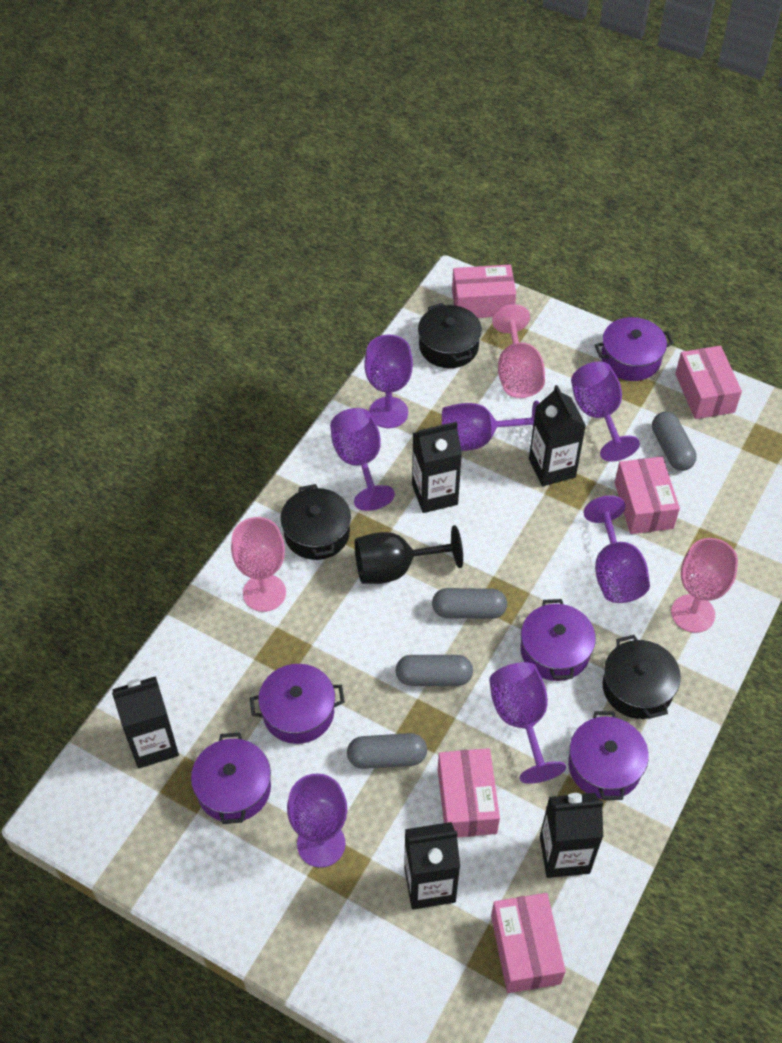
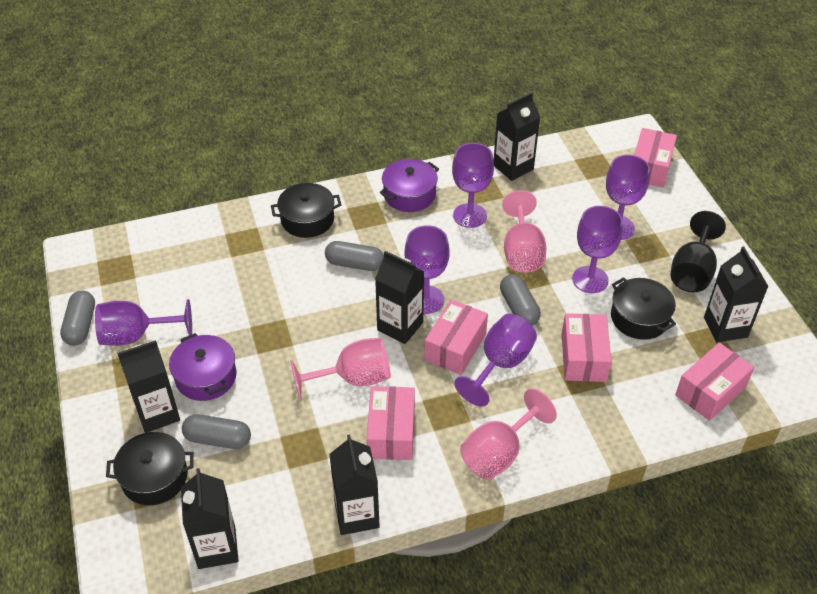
black carton: 5 -> 6
purple goblet: 7 -> 6
purple pot: 5 -> 2

